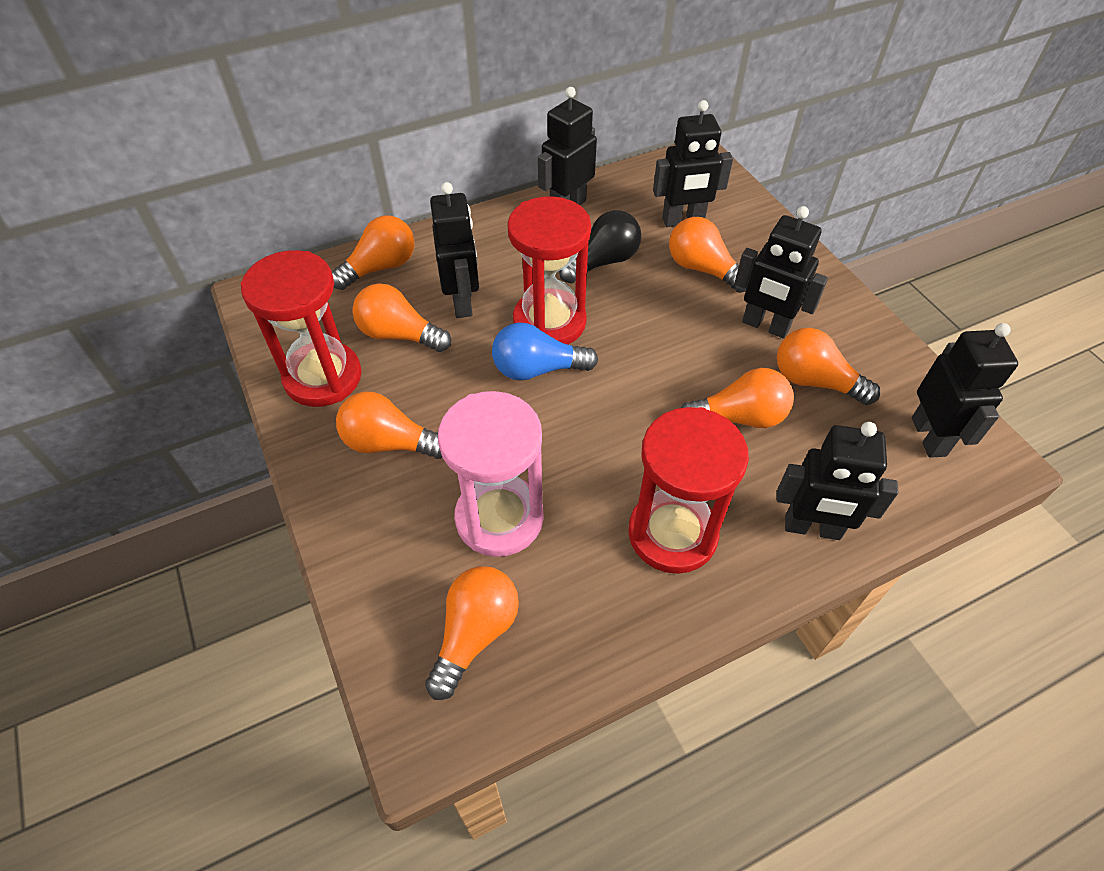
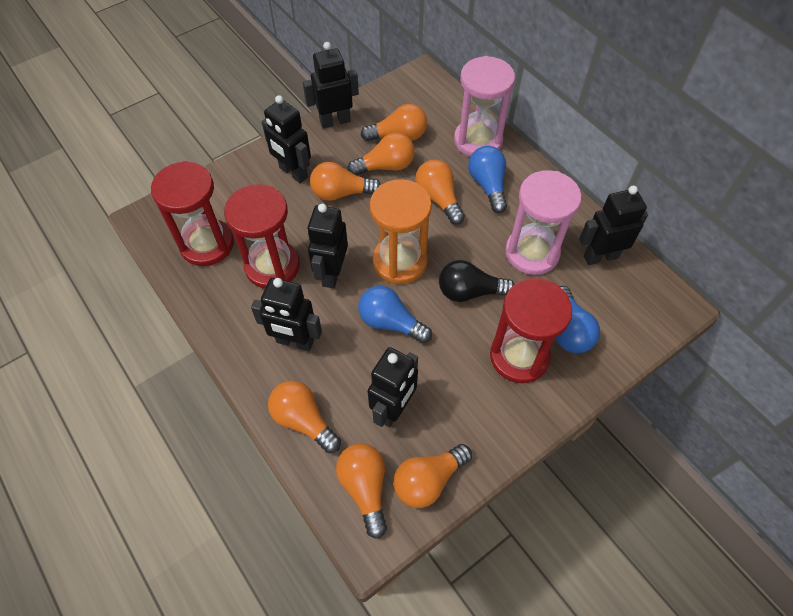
blue light bulb: 1 -> 3
orange hourglass: 0 -> 1
pink hourglass: 1 -> 2

